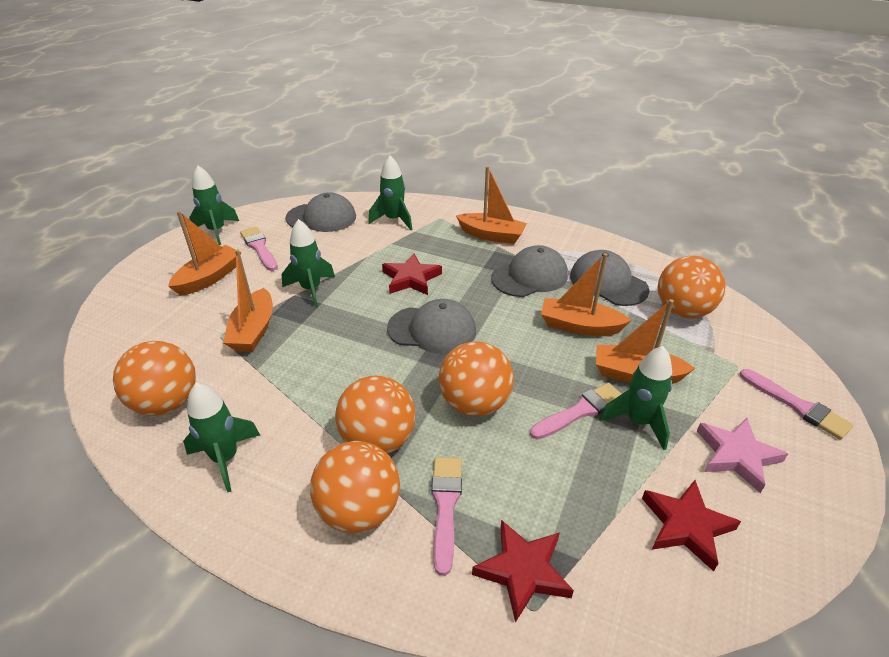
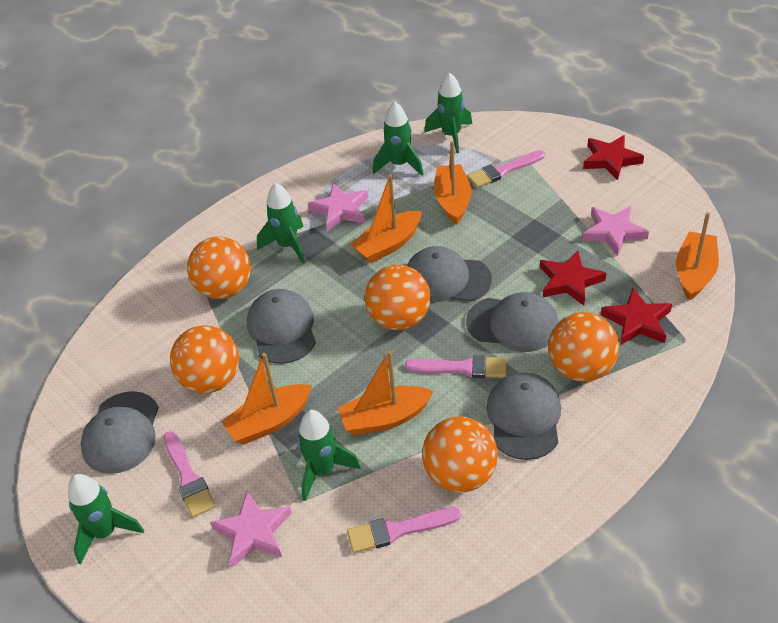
grey cap: 4 -> 5
pink star: 1 -> 3

